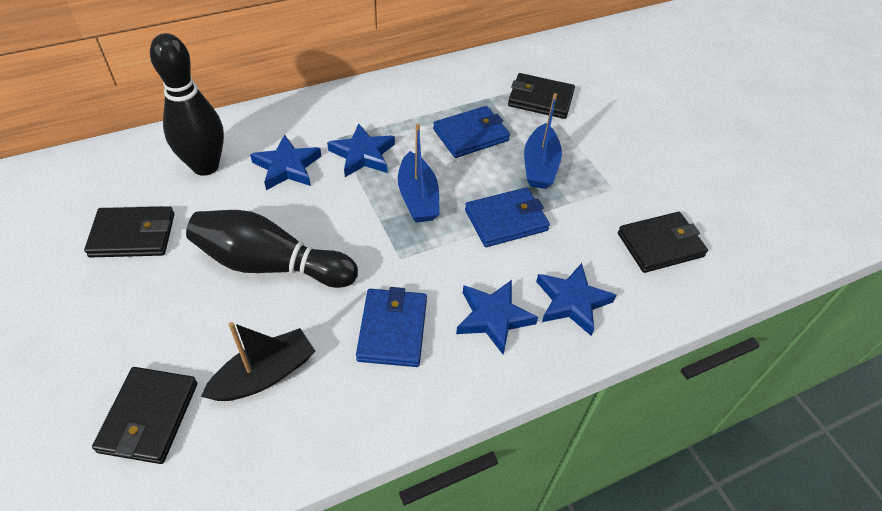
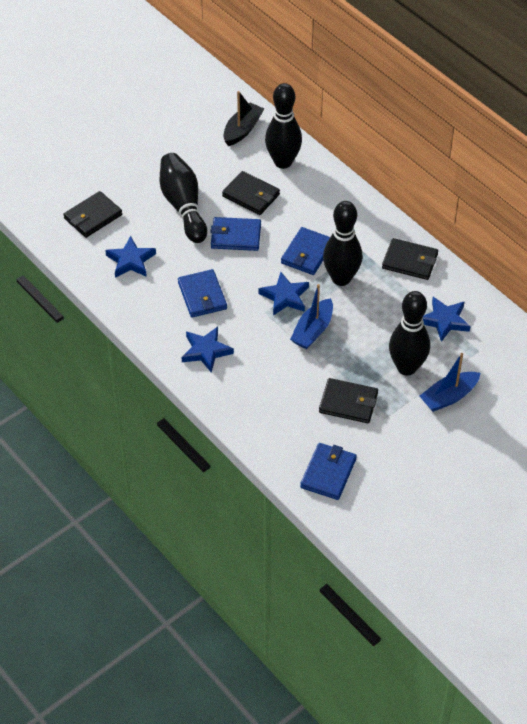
black bowling pin: 2 -> 4
blue wallet: 3 -> 4

